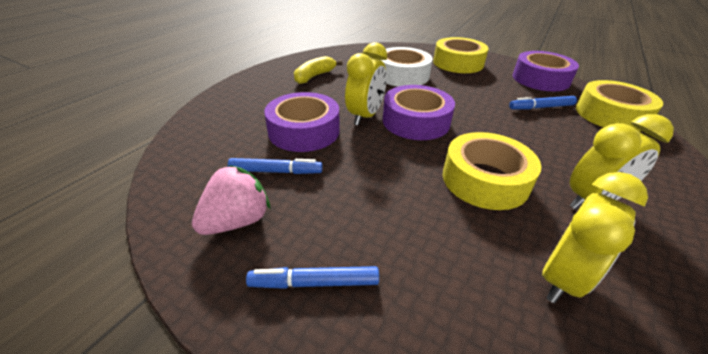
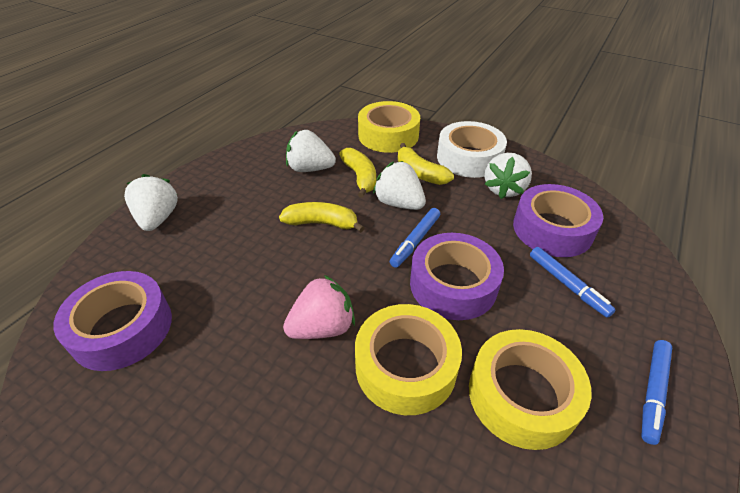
white strawberry: 0 -> 4
yellow banana: 1 -> 3
yellow clock: 3 -> 0

